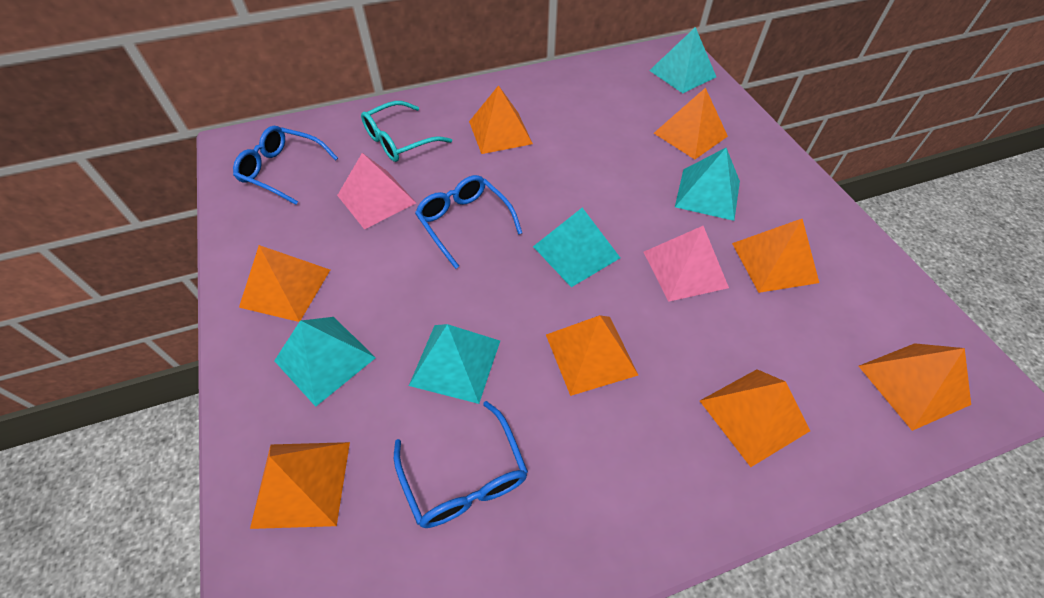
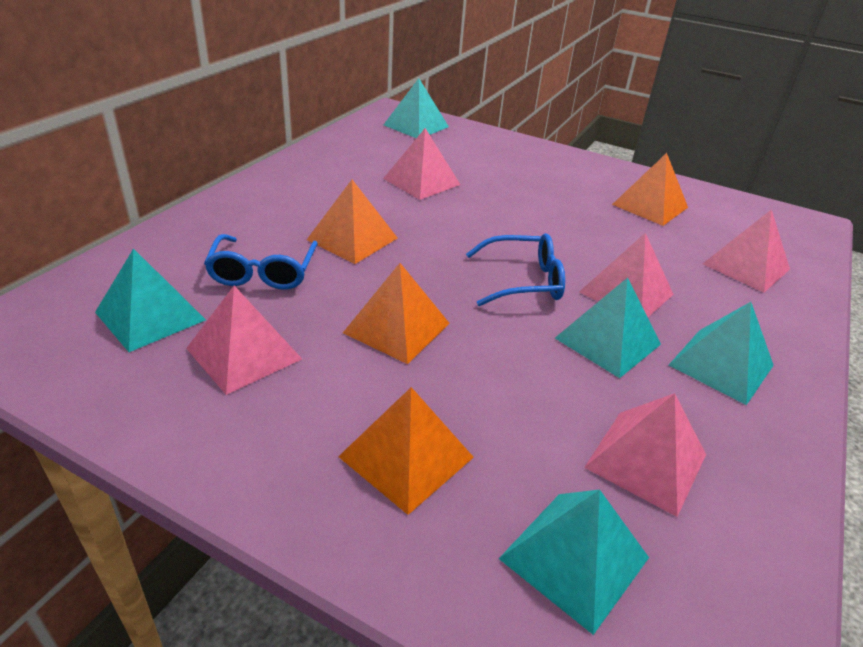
blue glasses: 3 -> 2
orange pyramid: 8 -> 4
pink pyramid: 2 -> 5
turquoise glasses: 1 -> 0

